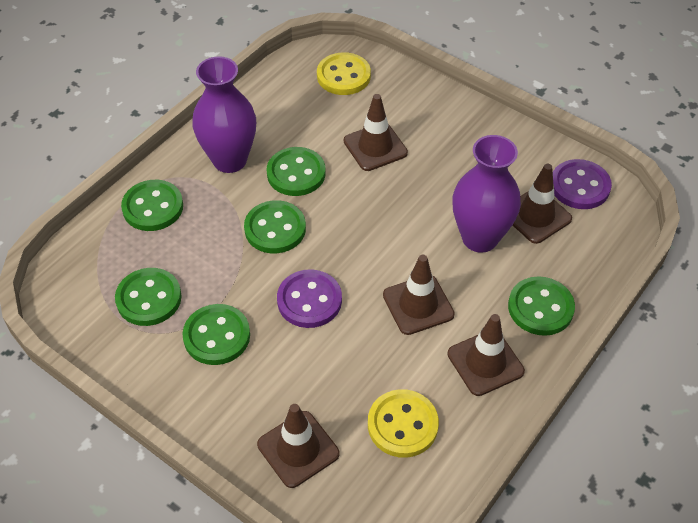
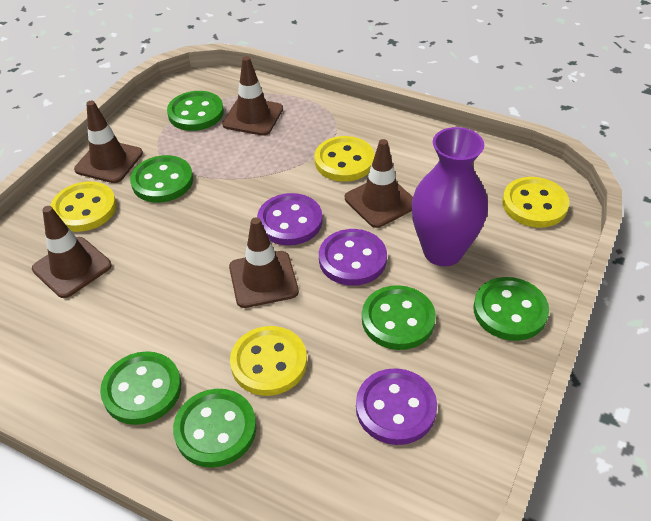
purple button: 2 -> 3
purple vase: 2 -> 1
yellow button: 2 -> 4

